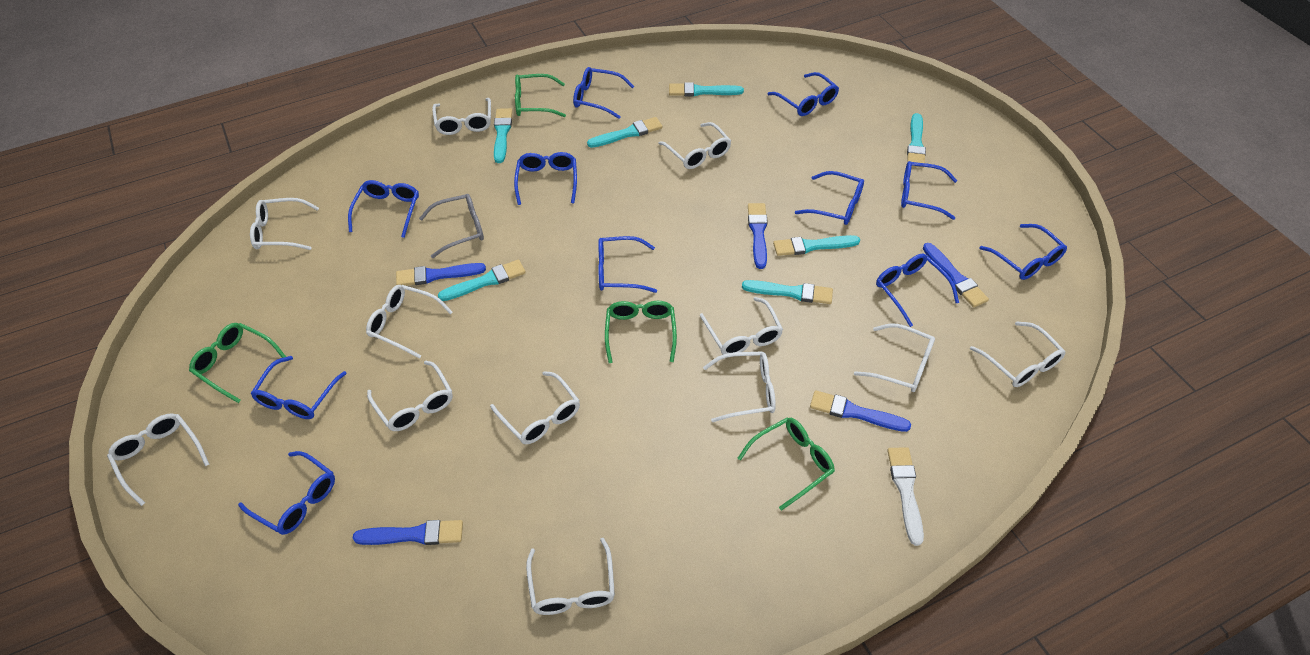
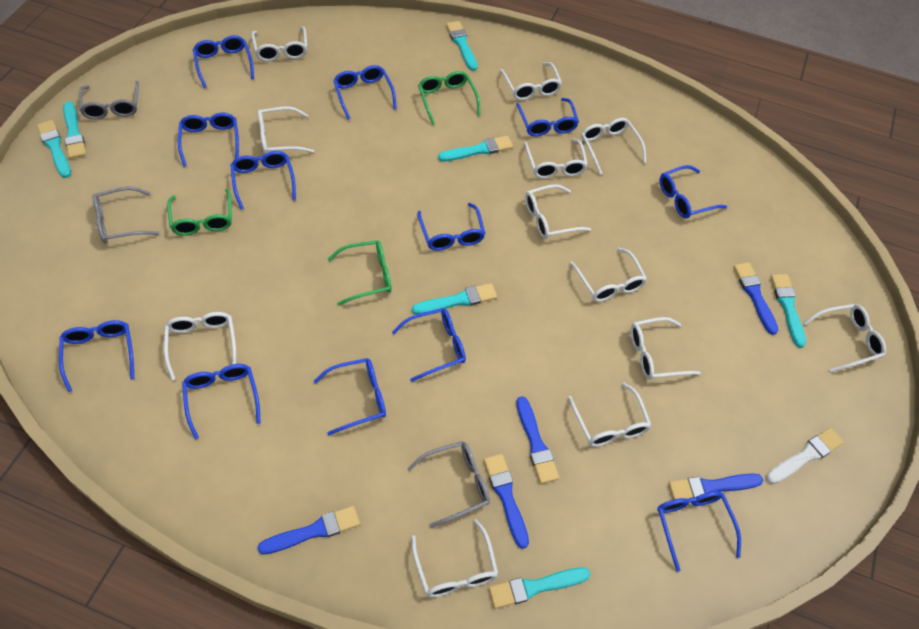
blue glasses: 11 -> 12
green glasses: 4 -> 3
grey glasses: 1 -> 3

